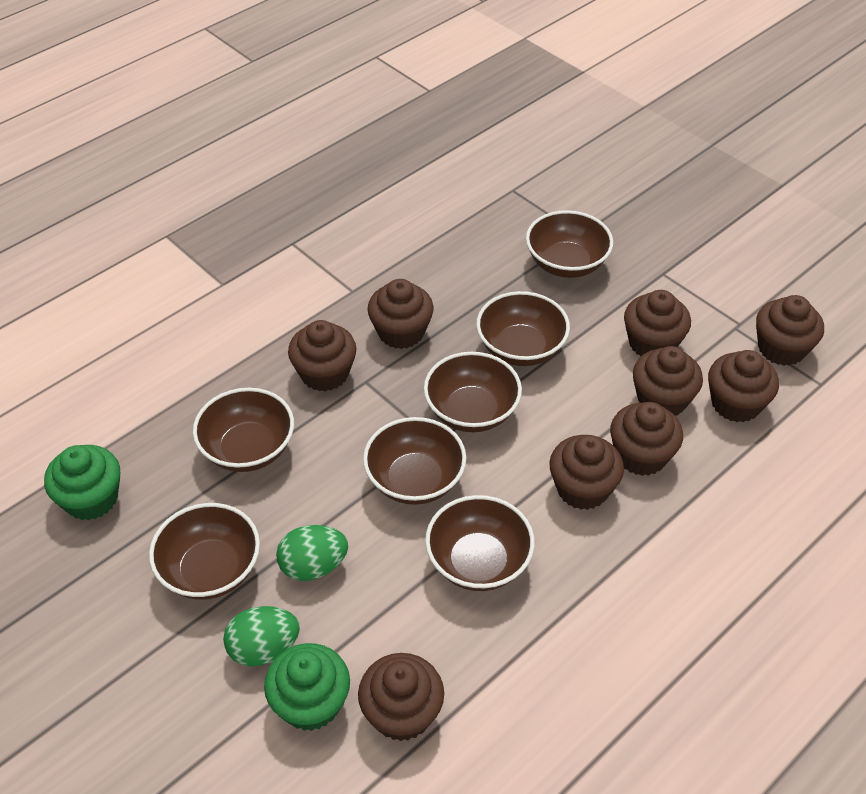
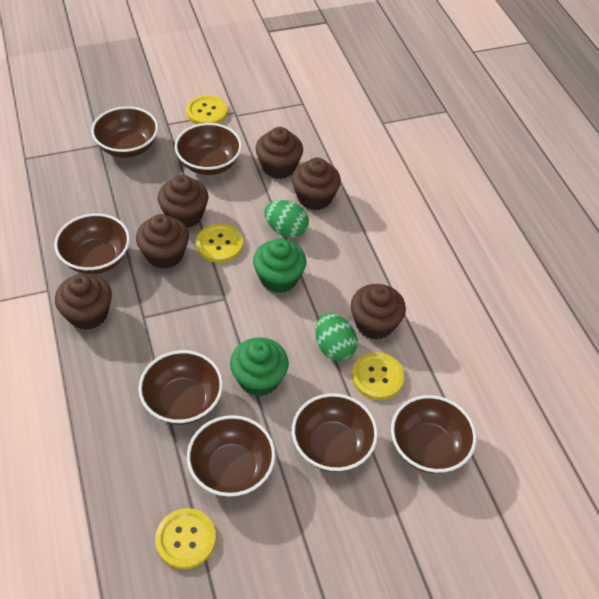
brown cupcake: 9 -> 6
yellow button: 0 -> 4

